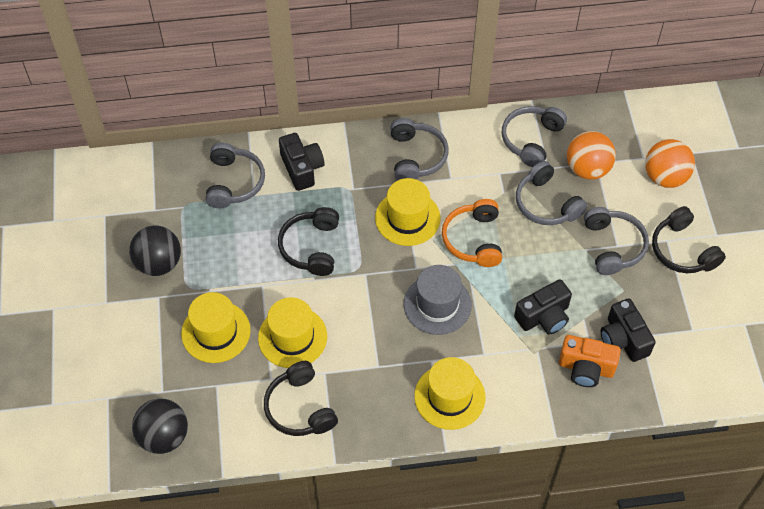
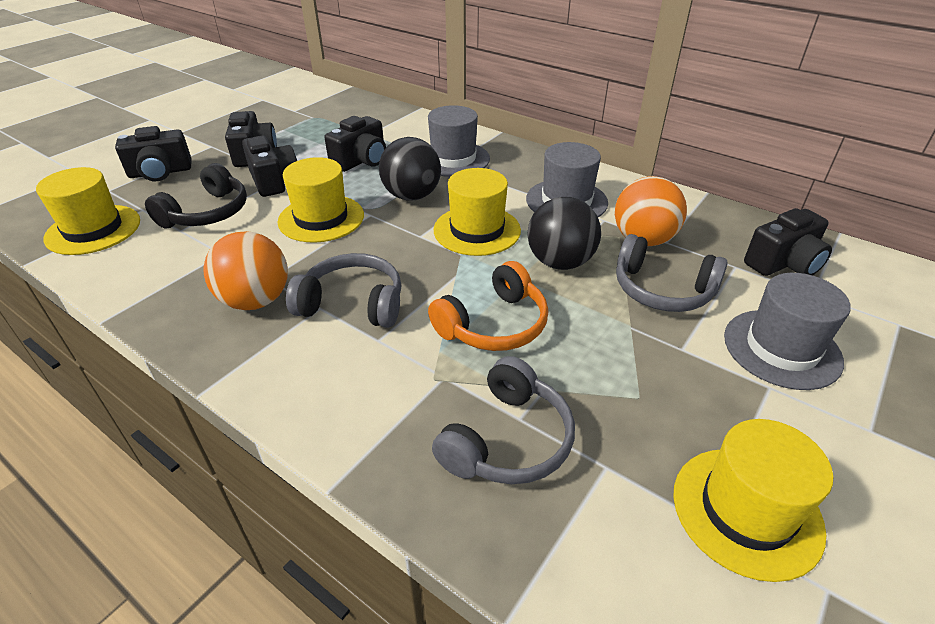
black camera: 3 -> 5
black headphones: 3 -> 1
grey hat: 1 -> 3
grey headphones: 5 -> 3
orange camera: 1 -> 0

